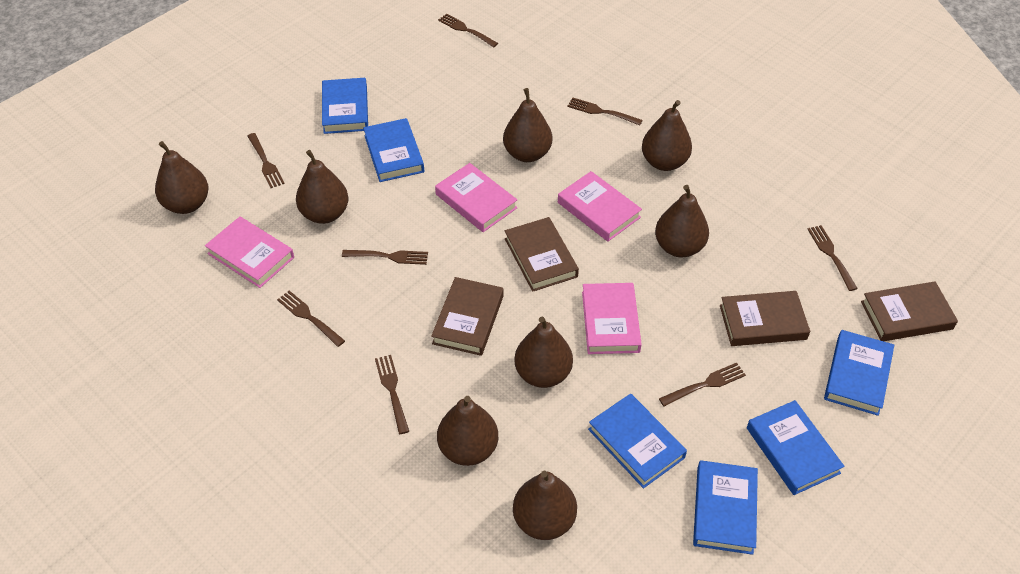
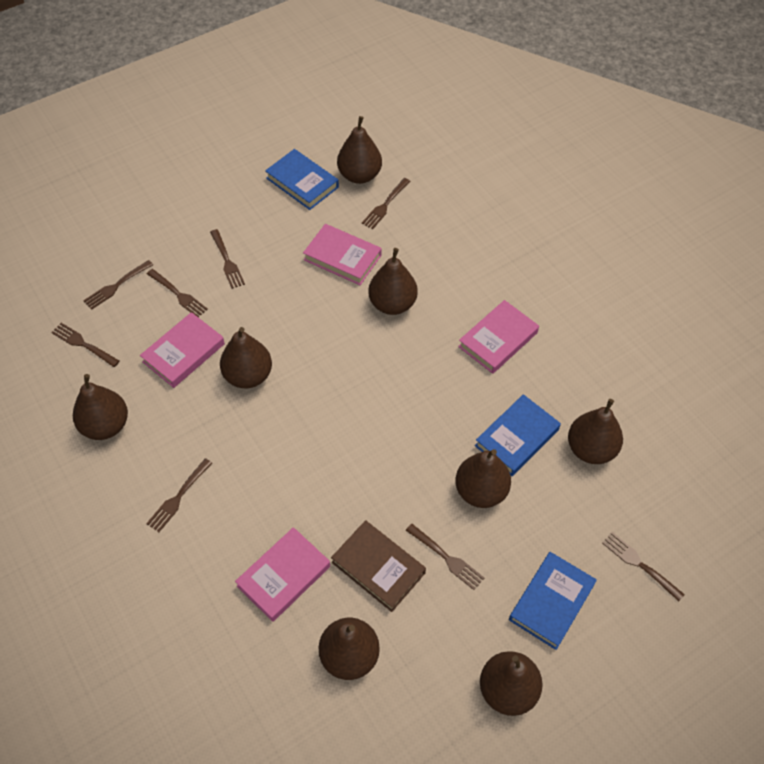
blue book: 6 -> 3
brown book: 4 -> 1

